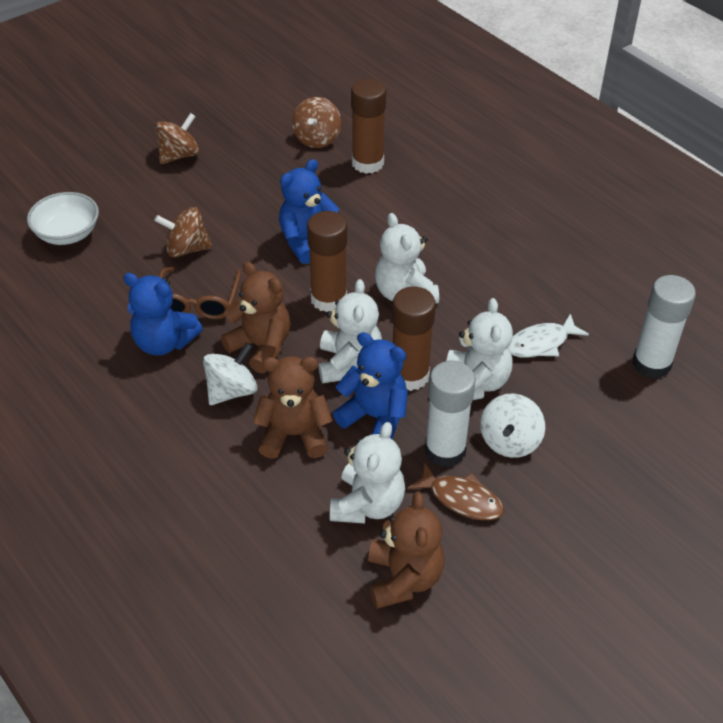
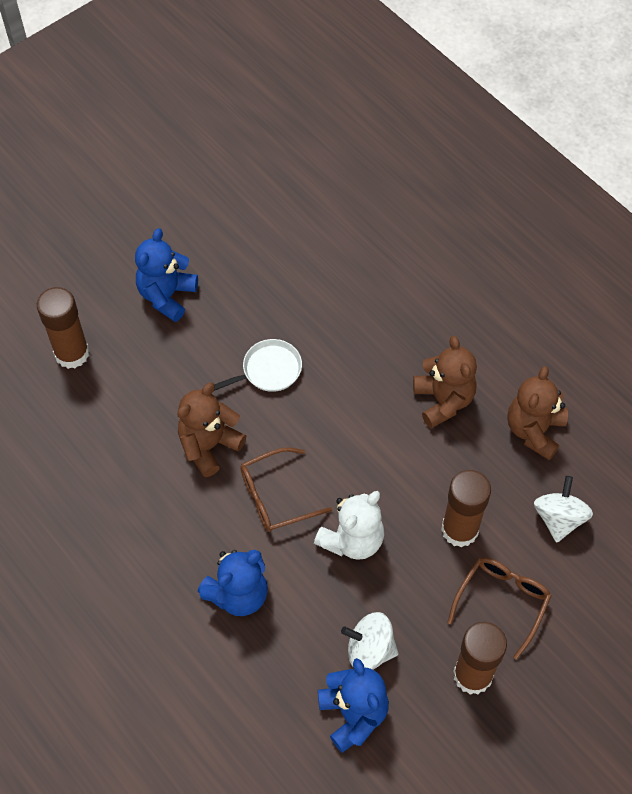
brown fish: 1 -> 0
brown glasses: 1 -> 2
brown spinning top: 3 -> 0
white bowl: 1 -> 0
white fish: 1 -> 0
white glue stick: 2 -> 0
white pan: 0 -> 1
white teddy bear: 4 -> 1

